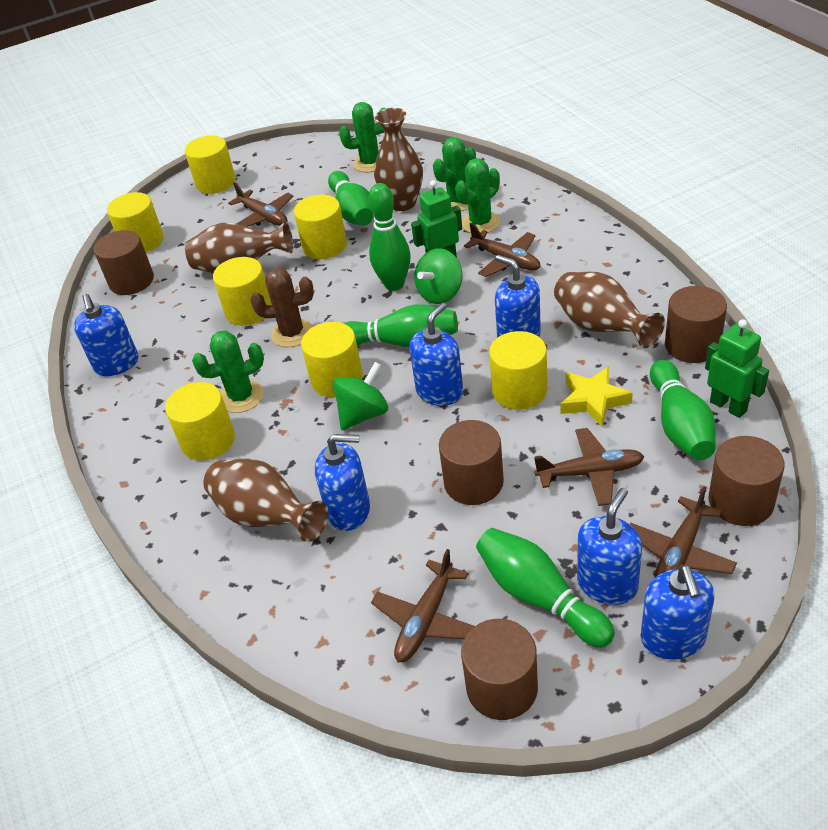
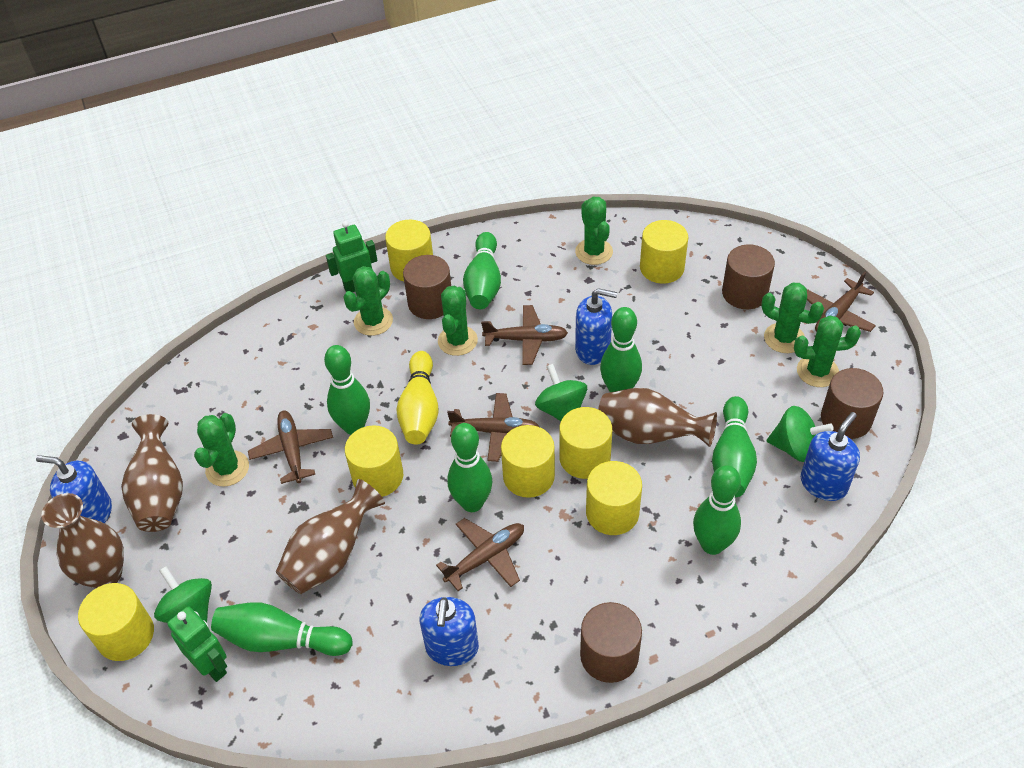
blue soap dispenser: 6 -> 4
brown cactus: 1 -> 0
brown cylinder: 5 -> 4
green bowling pin: 5 -> 7
green cactus: 4 -> 6
green spinning top: 2 -> 3
yellow bowling pin: 0 -> 1
yellow star: 1 -> 0

